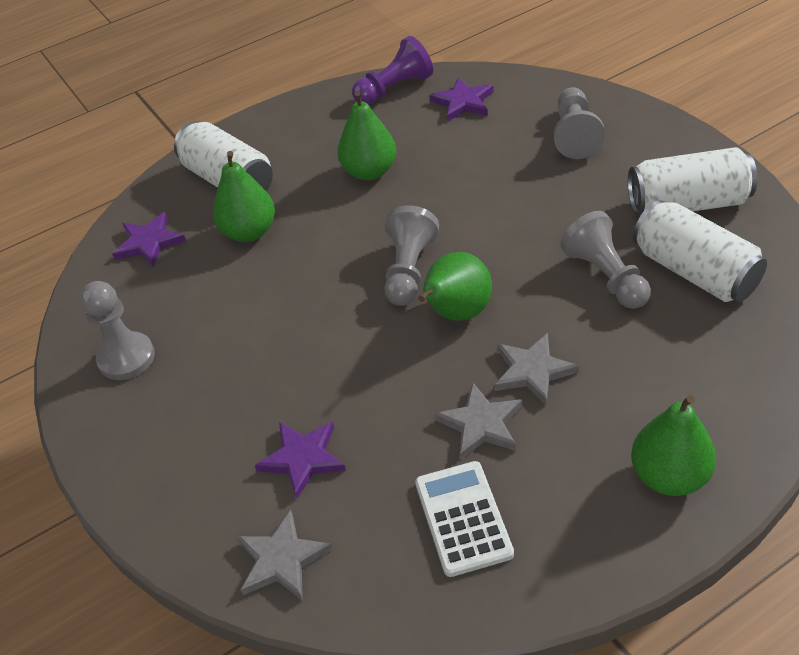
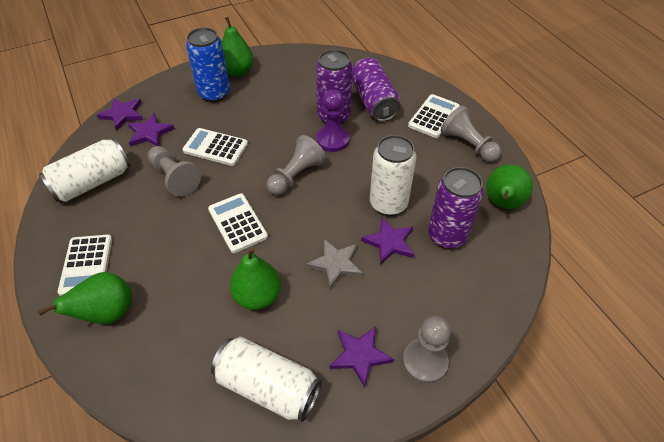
blue can: 0 -> 1
grey star: 3 -> 1
purple can: 0 -> 3
purple star: 3 -> 4
white calculator: 1 -> 4

